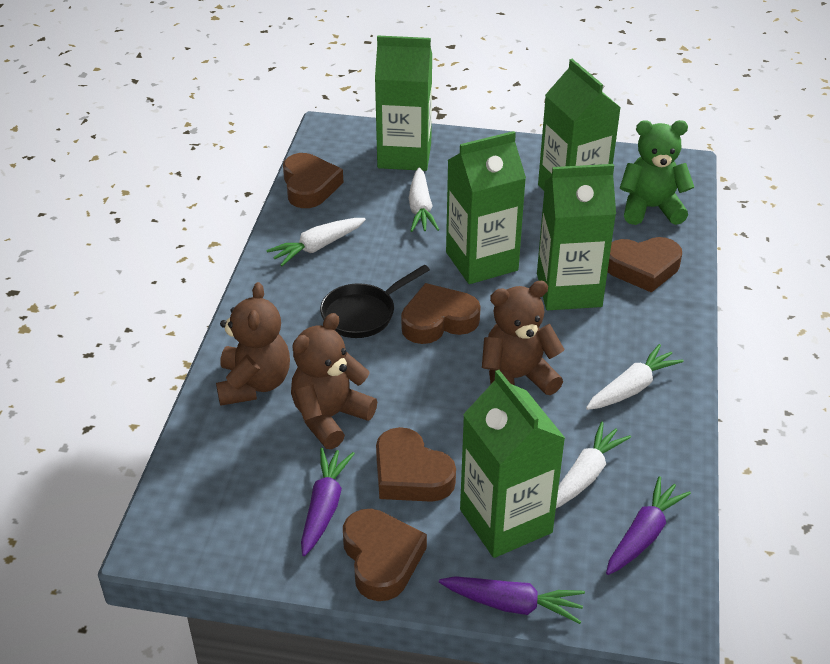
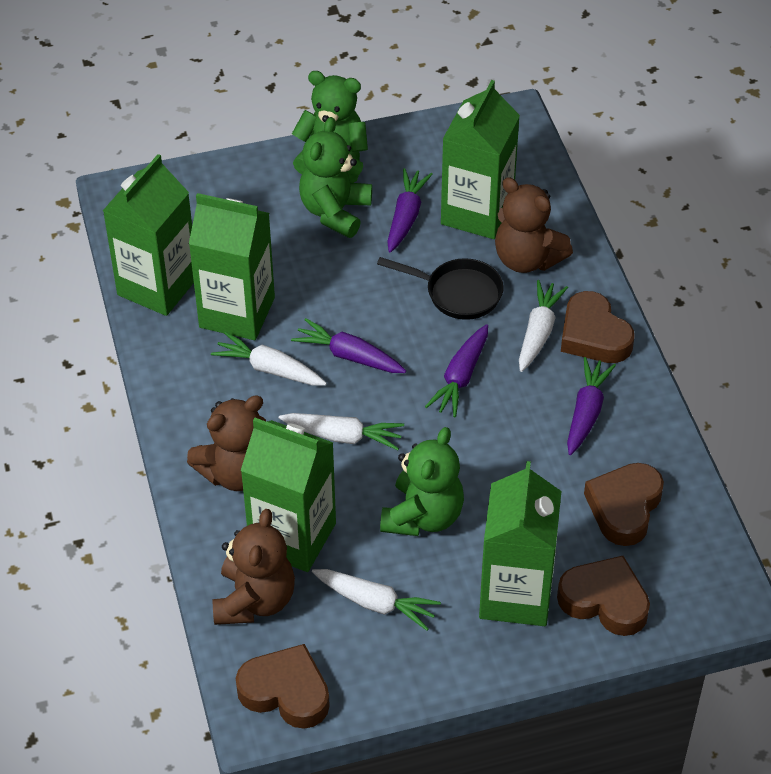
brown heart: 5 -> 4
green teddy bear: 1 -> 3
purple carrot: 3 -> 4

